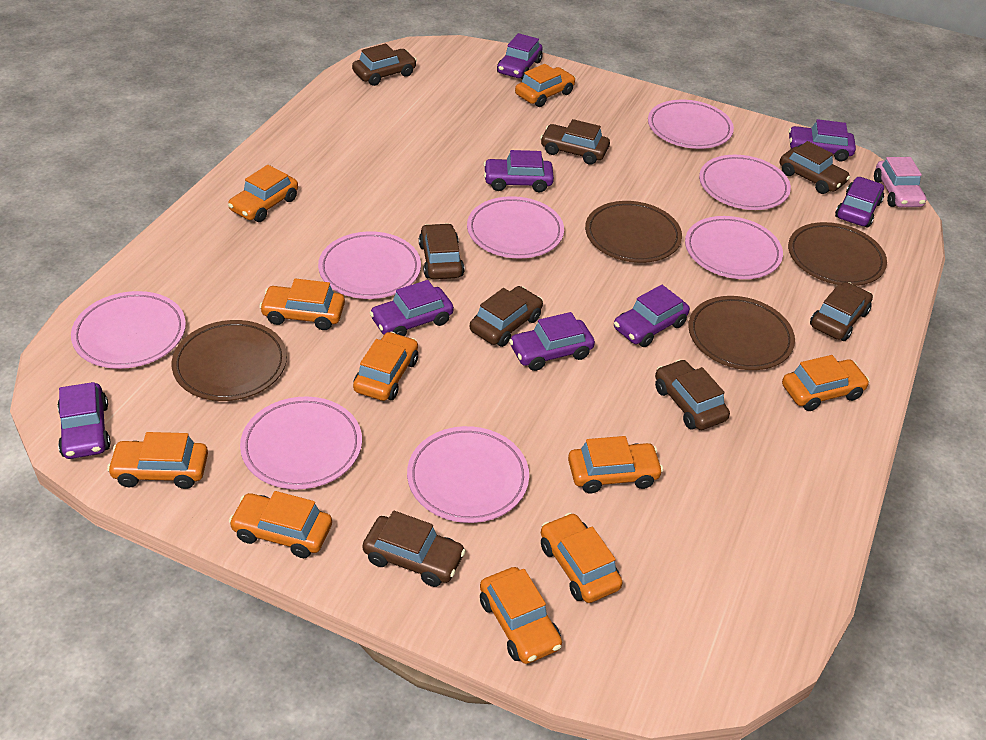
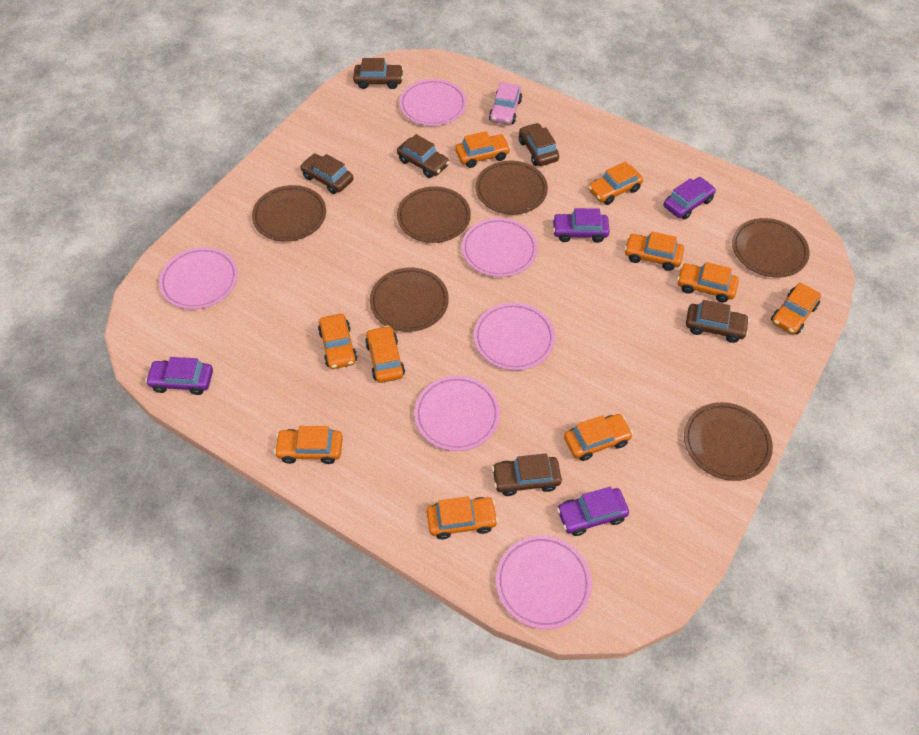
brown car: 8 -> 6
brown plate: 4 -> 6
pink plate: 8 -> 6
purple car: 8 -> 4

